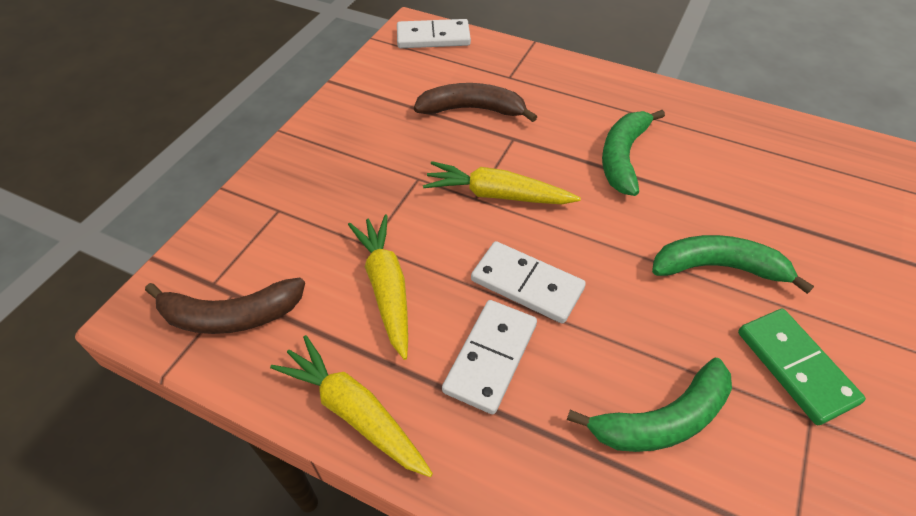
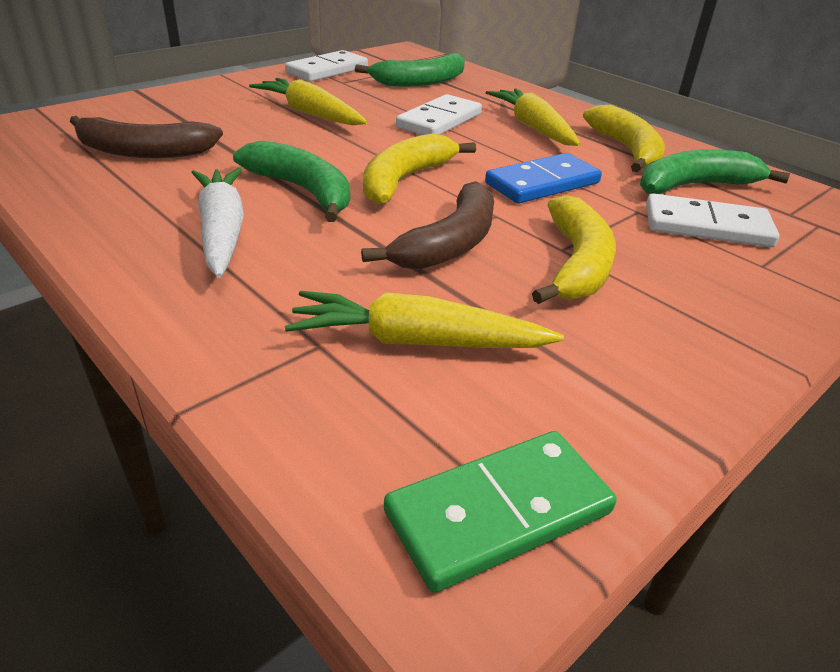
blue domino: 0 -> 1
white carrot: 0 -> 1
yellow banana: 0 -> 3

